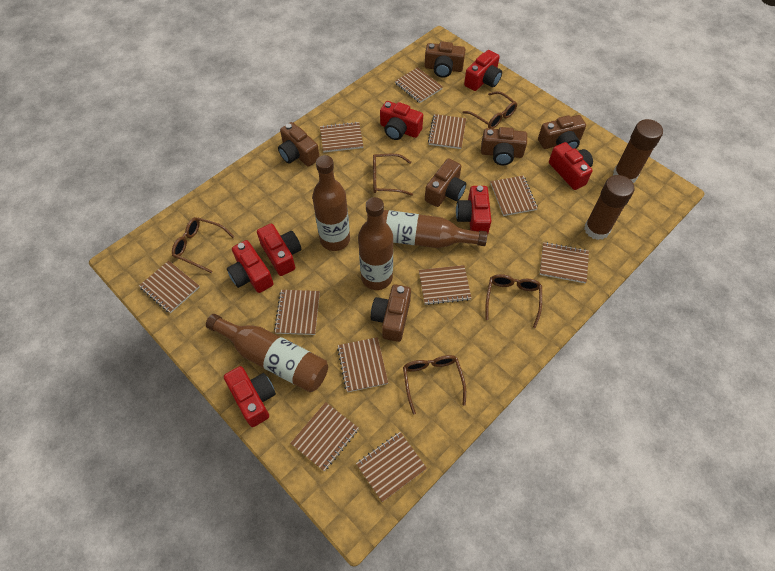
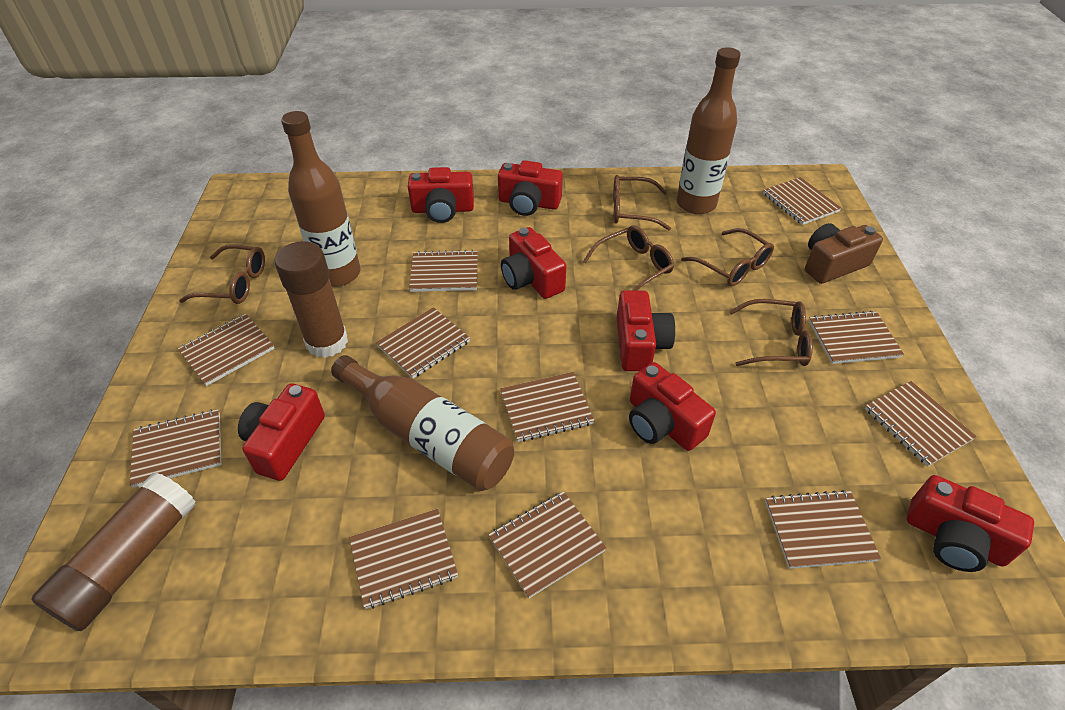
brown bottle: 4 -> 3
brown camera: 6 -> 1

